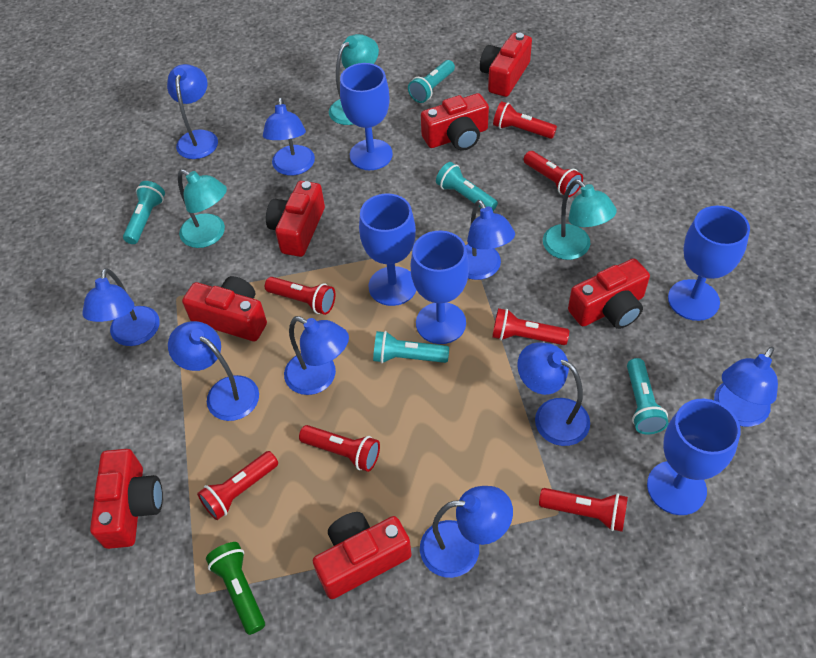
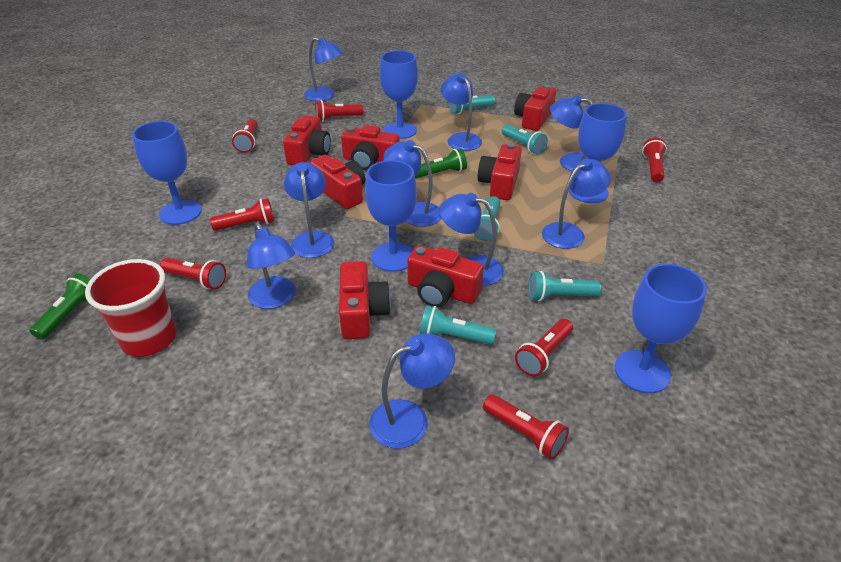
green flashlight: 1 -> 2
red cup: 0 -> 1
turquoise lamp: 3 -> 0

